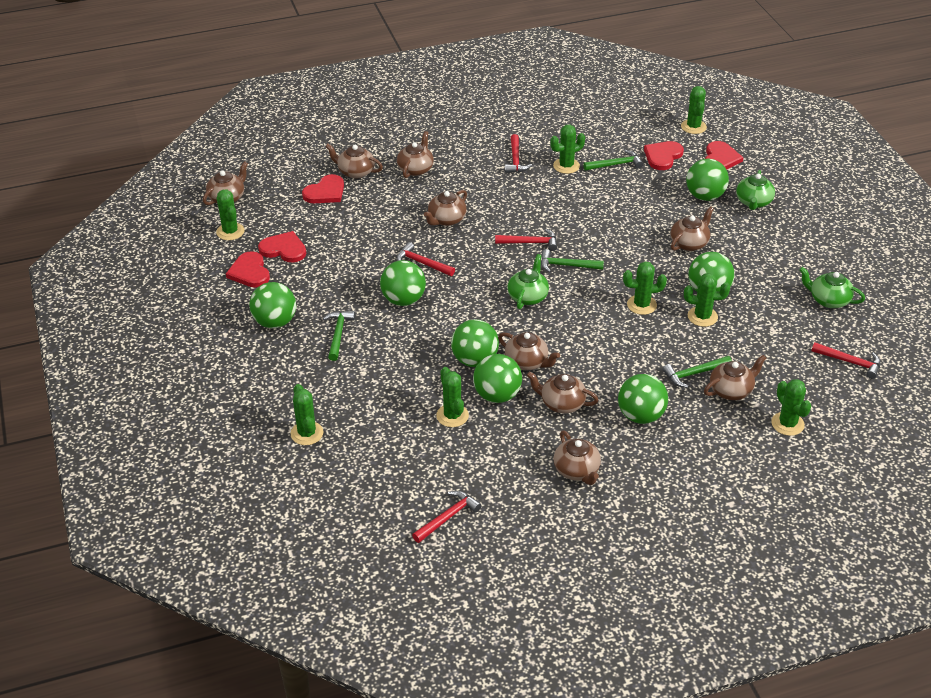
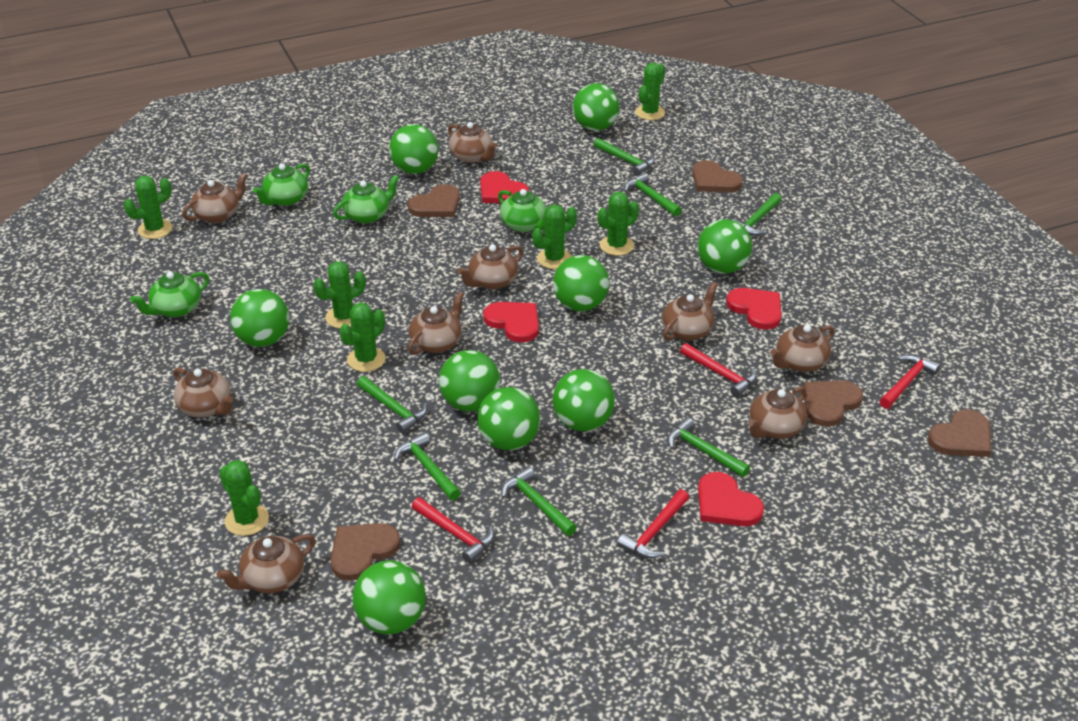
brown heart: 0 -> 5
green ball: 7 -> 9
green cactus: 8 -> 7
green hammer: 4 -> 7
green teapot: 3 -> 4
red hammer: 5 -> 4
red heart: 5 -> 4

